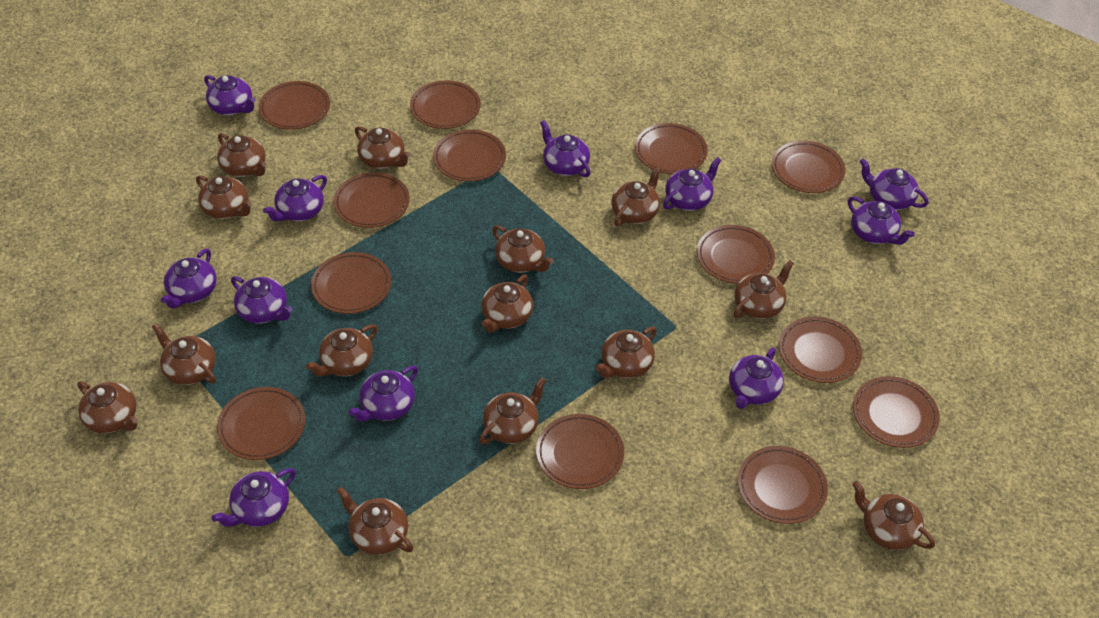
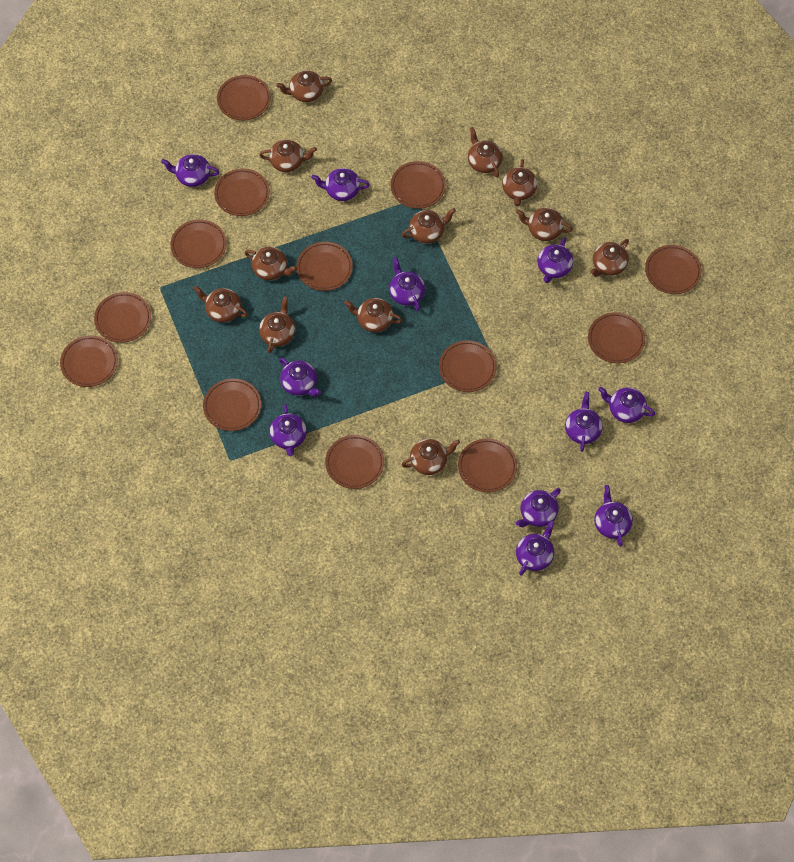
brown teapot: 14 -> 12

